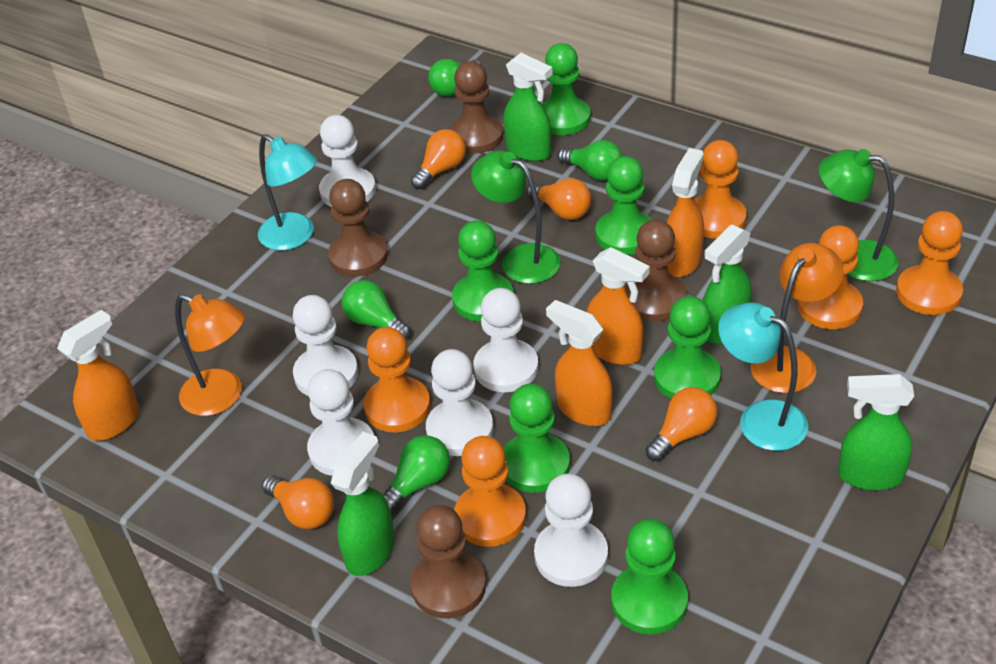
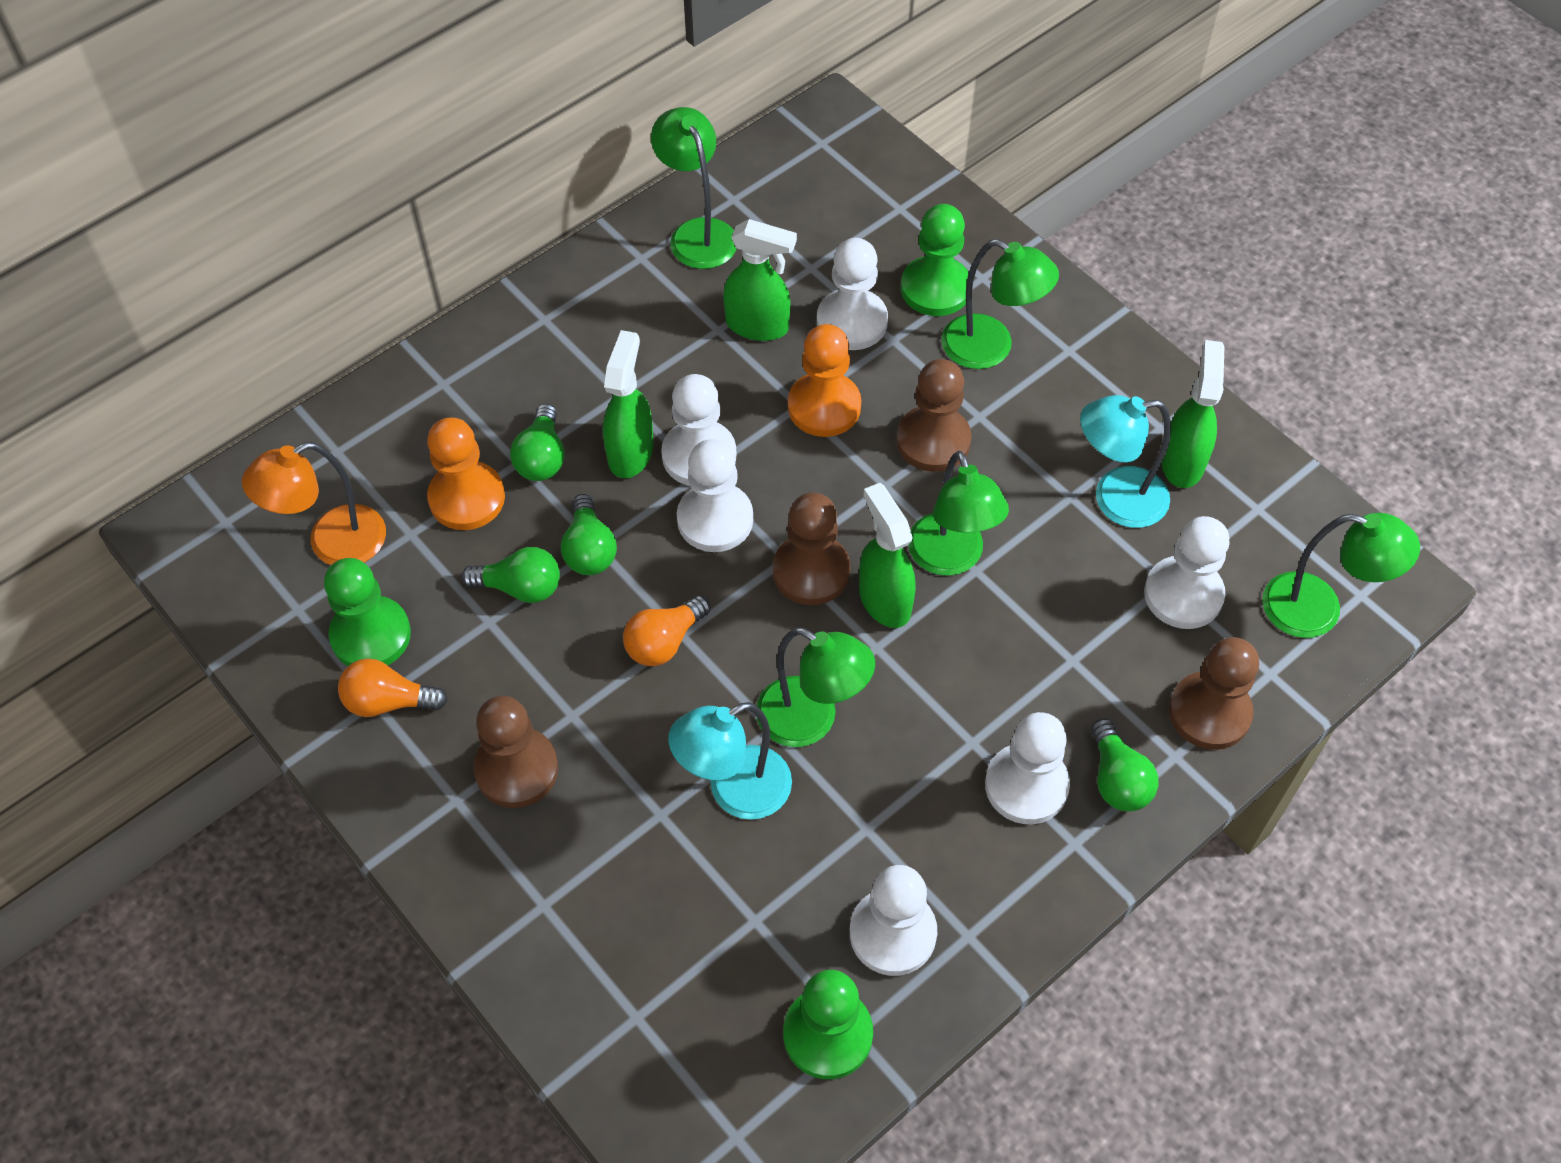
green lamp: 2 -> 5
green pawn: 6 -> 3
orange lamp: 2 -> 1
orange light bulb: 4 -> 2
orange pawn: 5 -> 2
orange spray bottle: 4 -> 0

